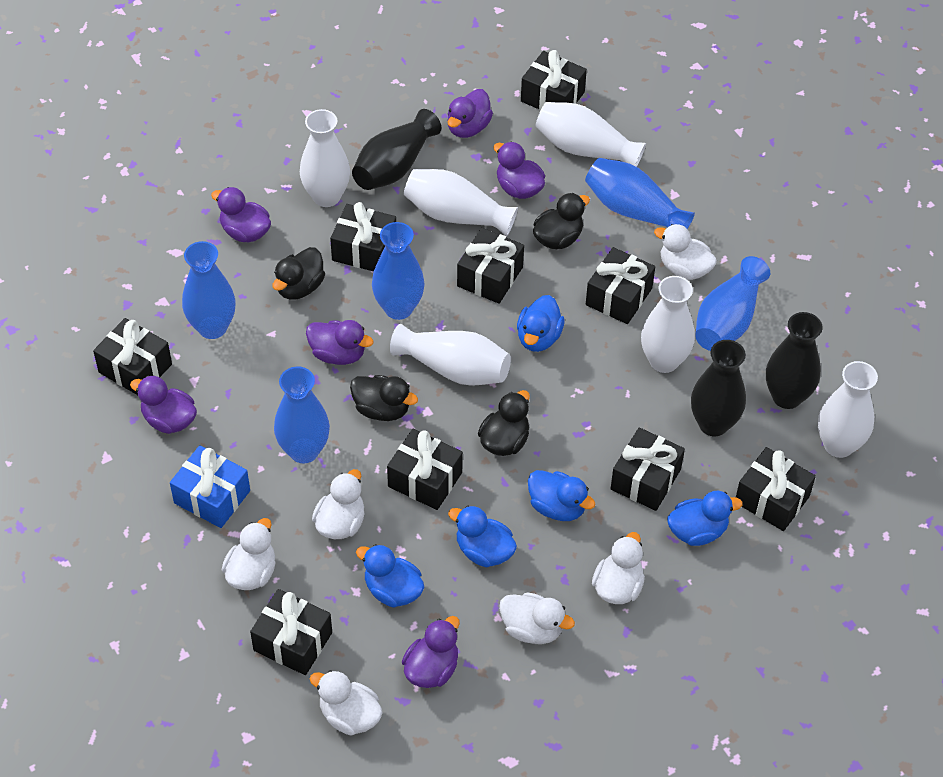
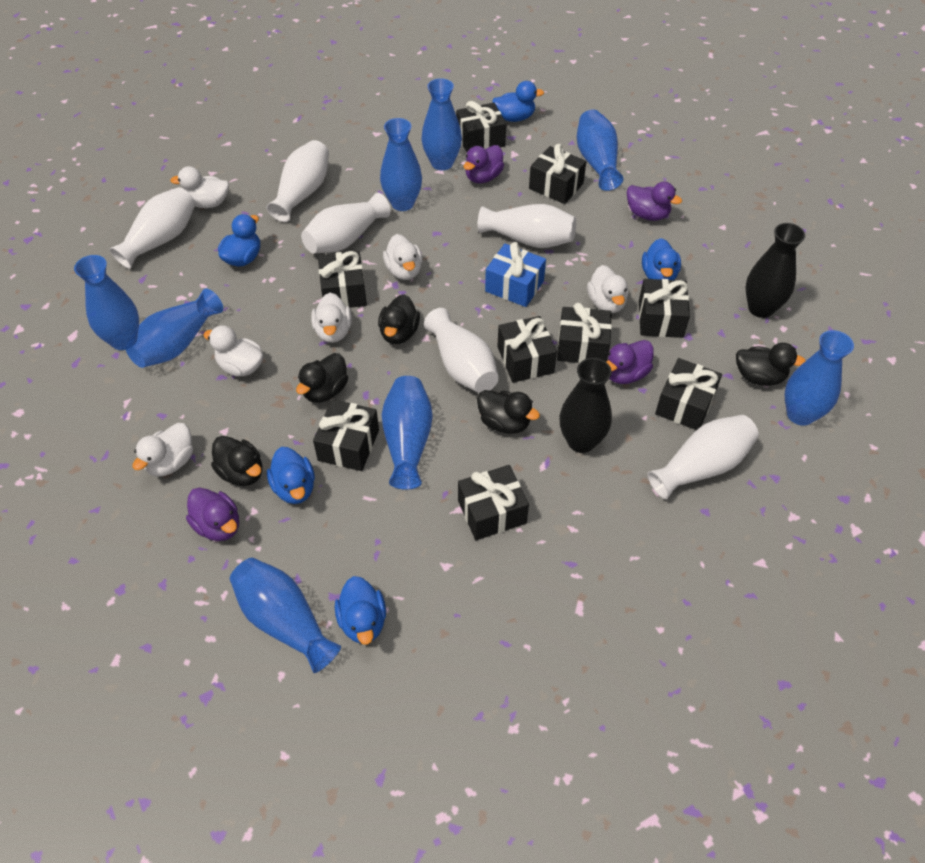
black duck: 4 -> 5
black vase: 3 -> 2
blue vase: 5 -> 8
purple duck: 6 -> 4

